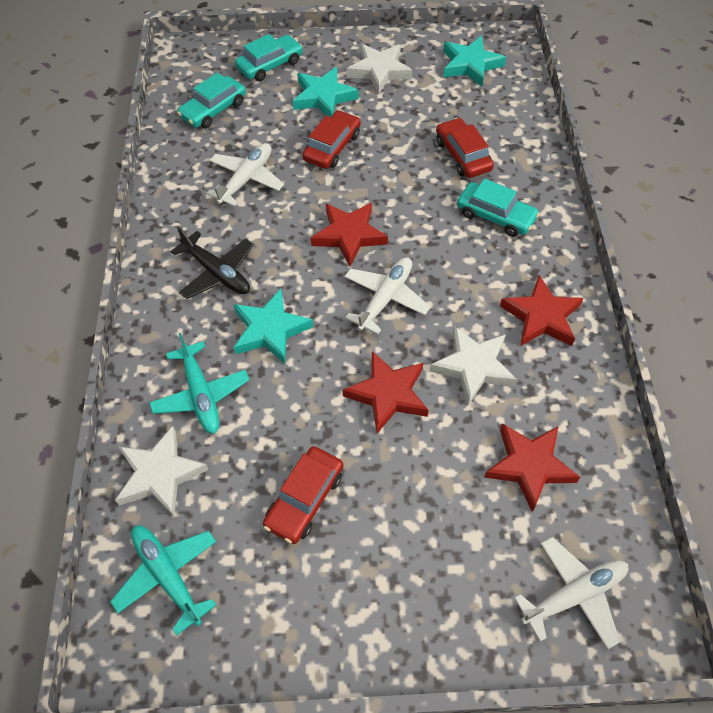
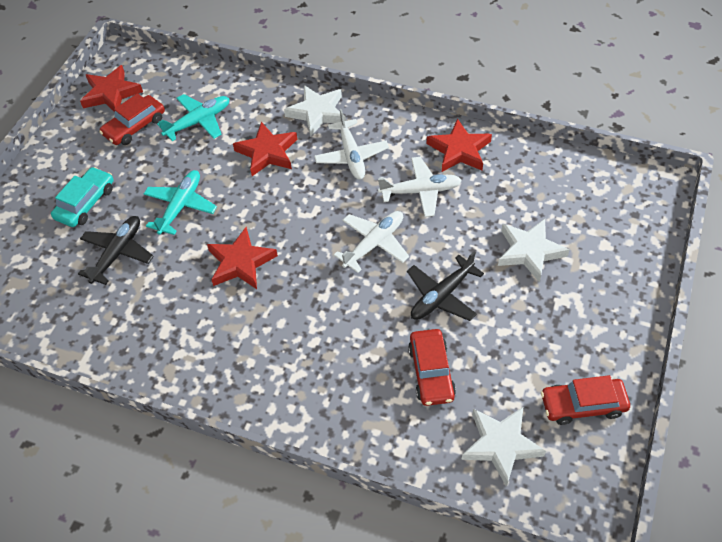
black plane: 1 -> 2
turquoise car: 3 -> 1
turquoise star: 3 -> 0

